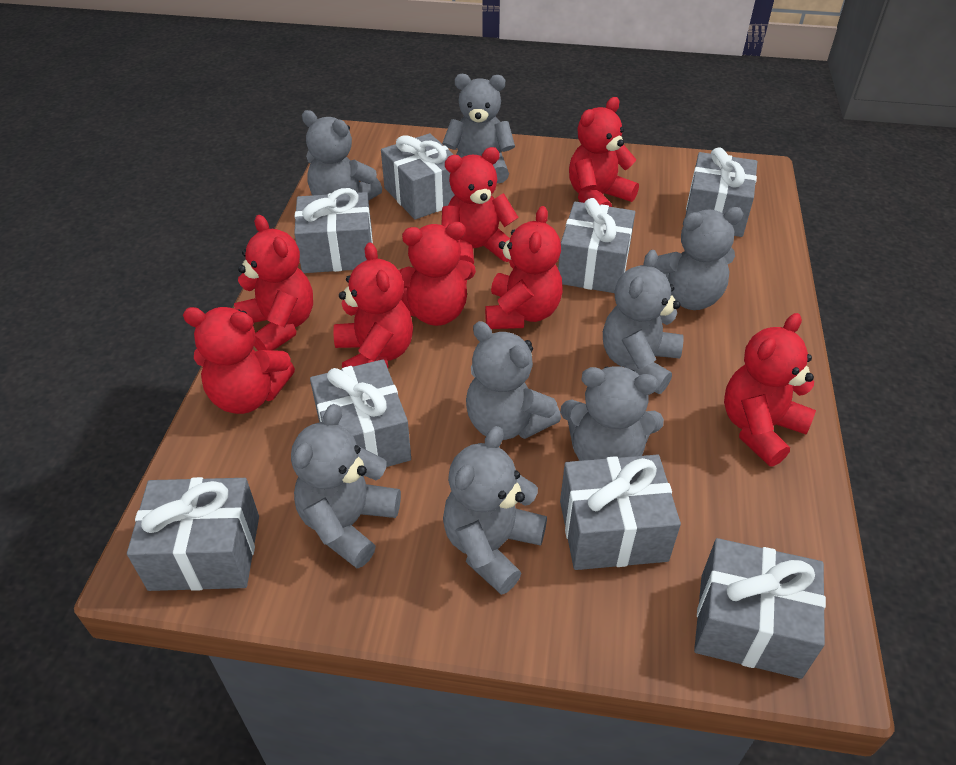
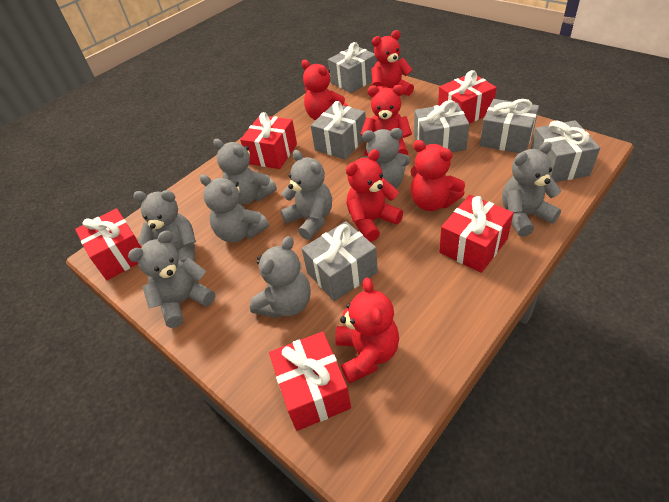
grey gift: 8 -> 6
red gift: 0 -> 5
red teddy bear: 8 -> 6

